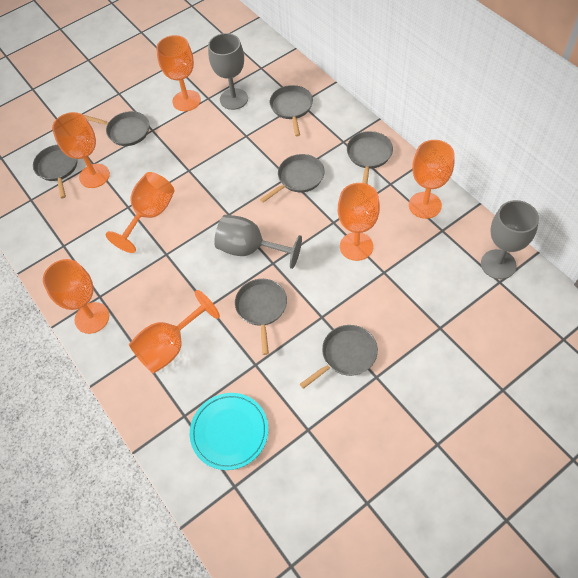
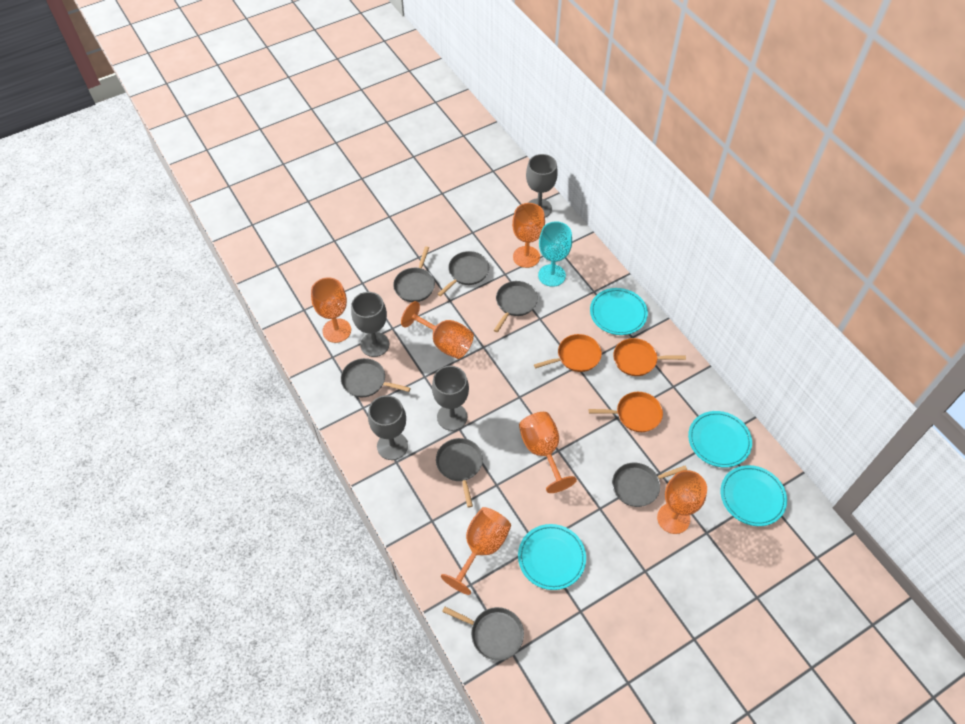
grey goblet: 3 -> 4
orange goblet: 7 -> 6
orange pan: 0 -> 3
turquoise goblet: 0 -> 1
turquoise plate: 1 -> 4

